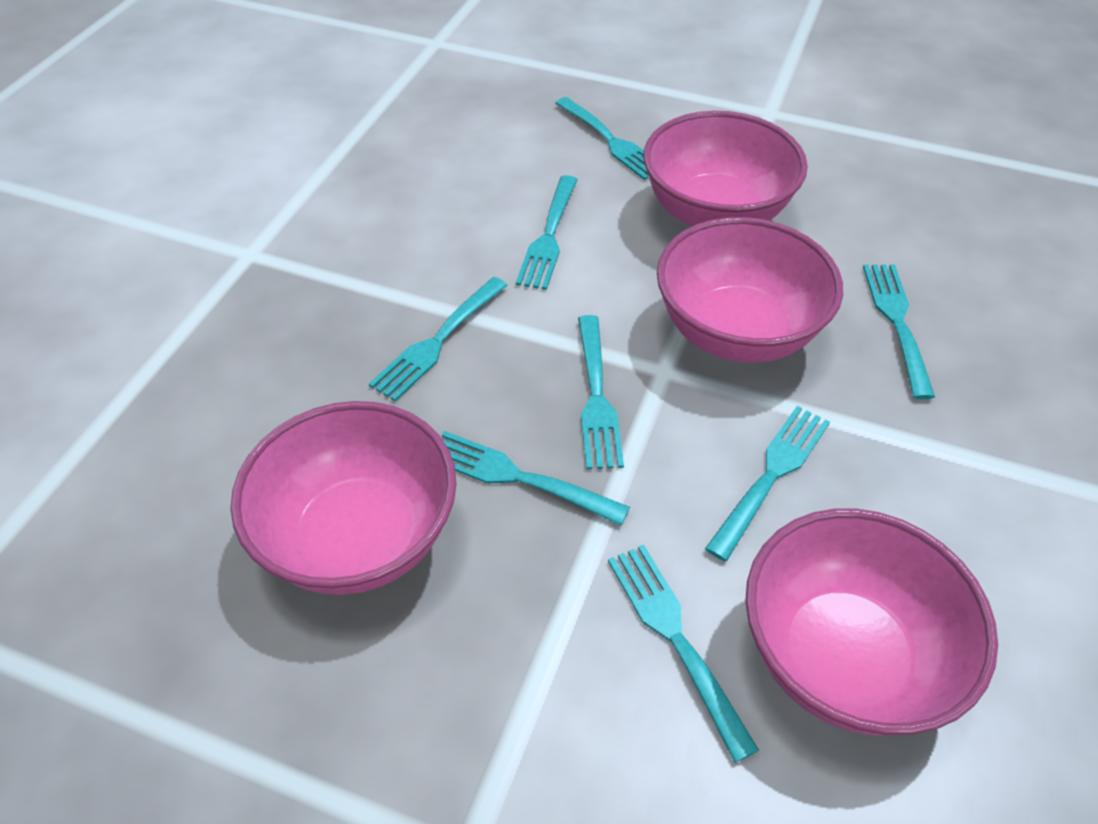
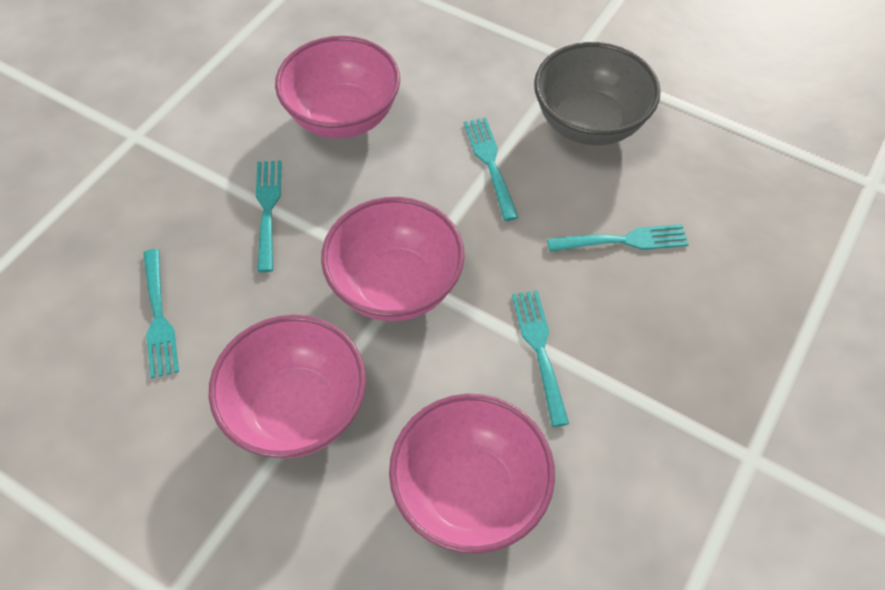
grey bowl: 0 -> 1
turquoise fork: 8 -> 5

